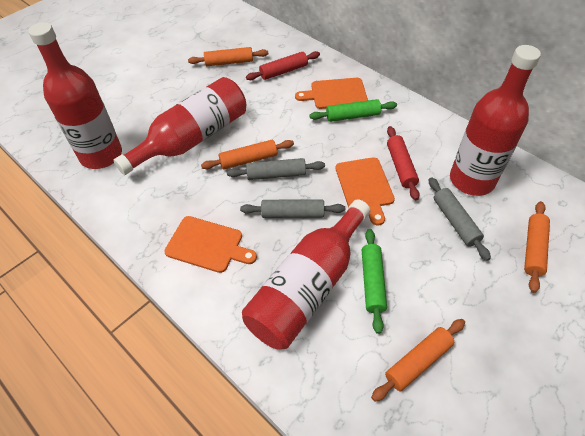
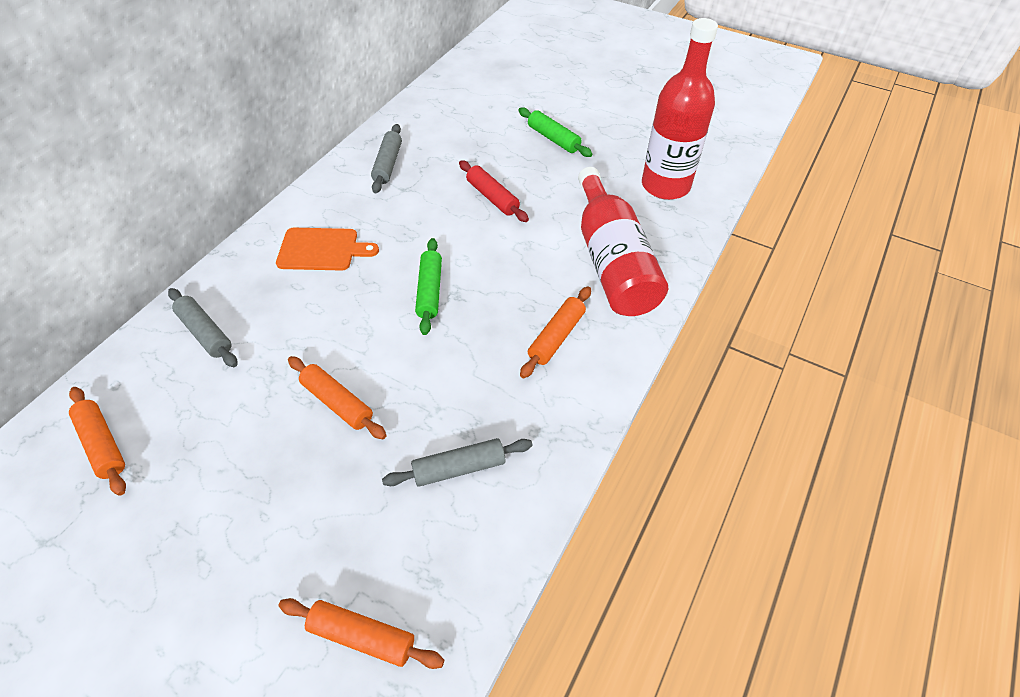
orange cutting board: 3 -> 1
red bottle: 4 -> 2
red rolling pin: 2 -> 1

